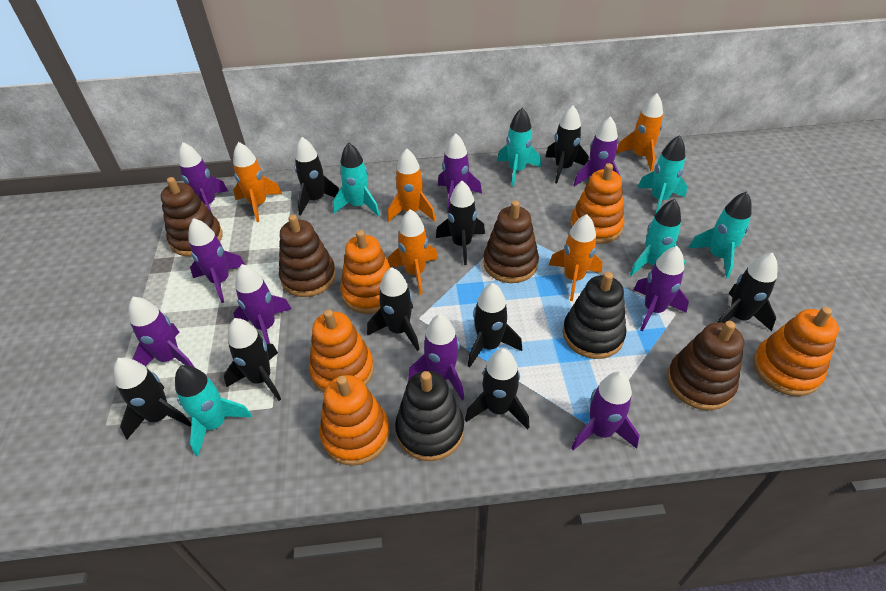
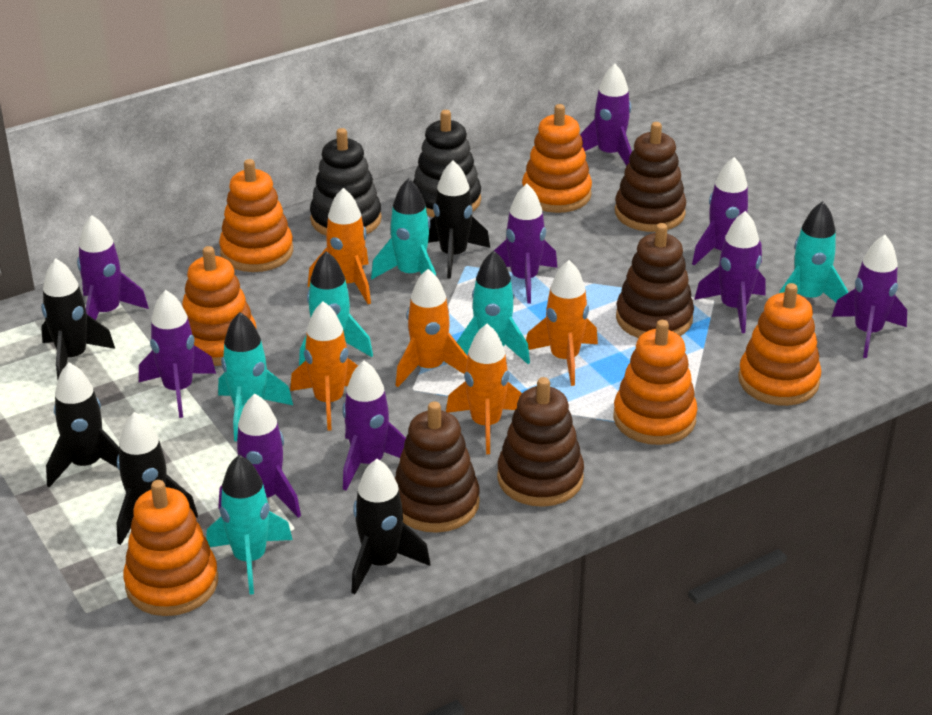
black rocket: 9 -> 5
orange stacking toy: 5 -> 6

